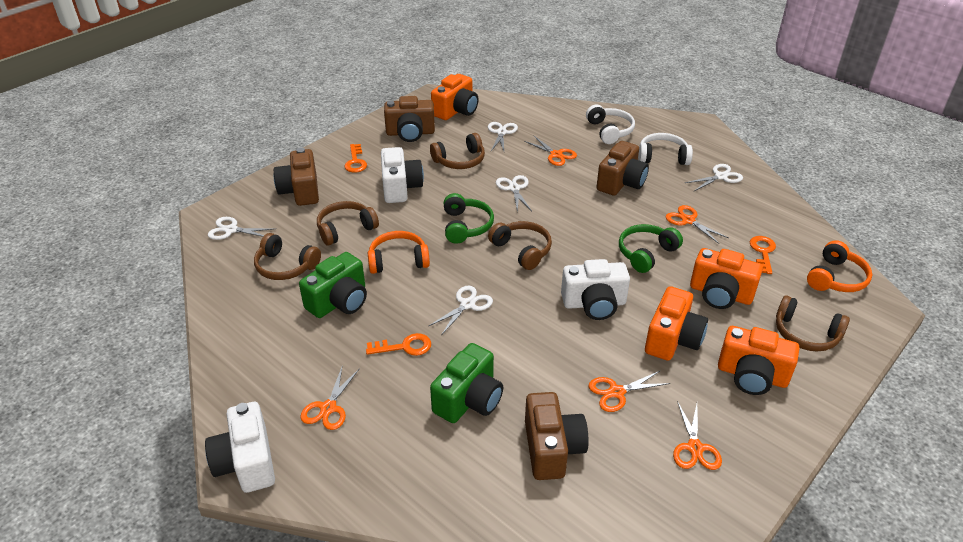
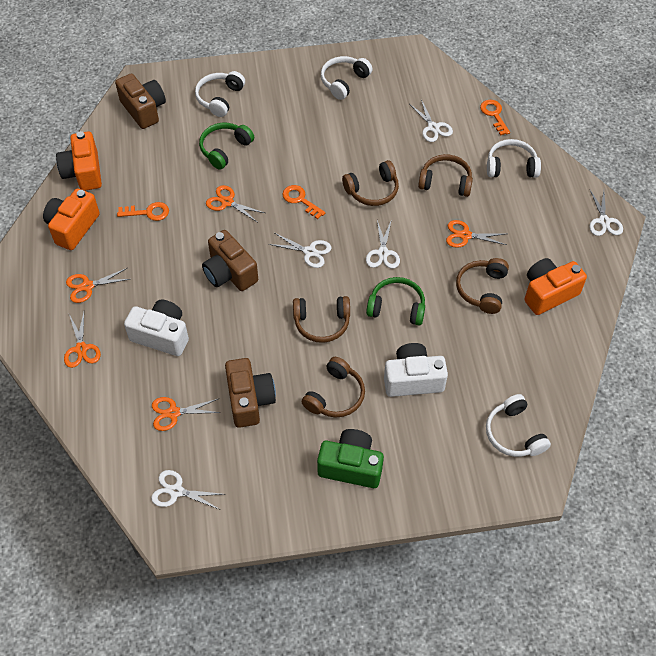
brown camera: 4 -> 3
green camera: 2 -> 1
orange camera: 4 -> 3
orange headphones: 2 -> 0
white camera: 3 -> 2
white headphones: 2 -> 4

